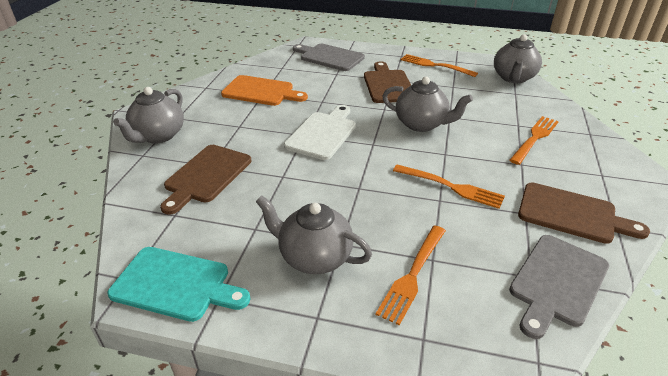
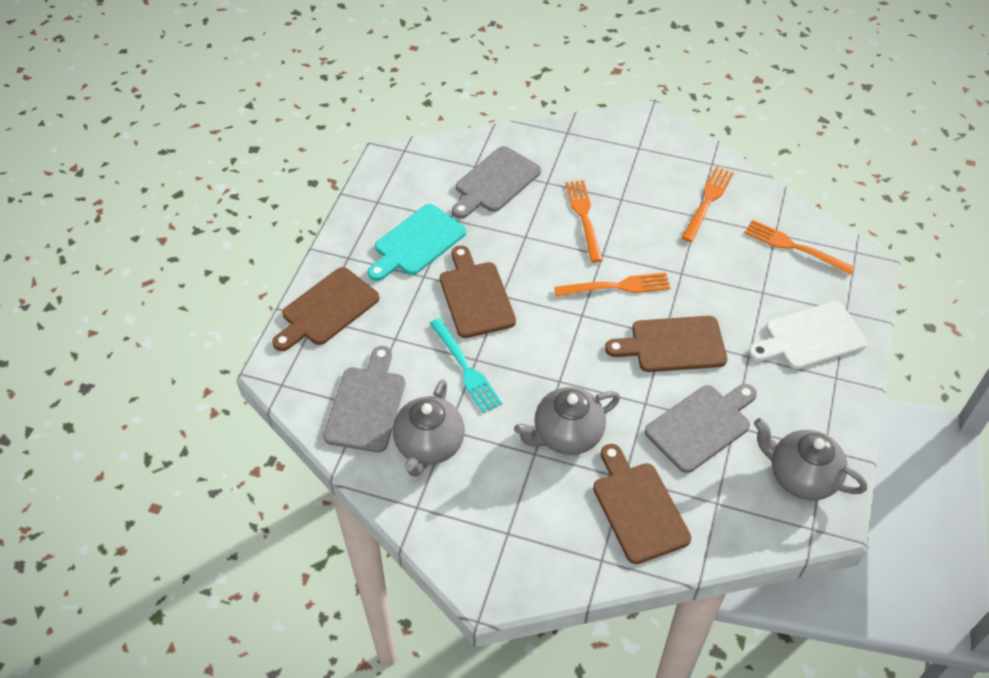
brown cutting board: 3 -> 4
grey cutting board: 2 -> 3
grey teapot: 4 -> 3
orange cutting board: 1 -> 0
turquoise fork: 0 -> 1

